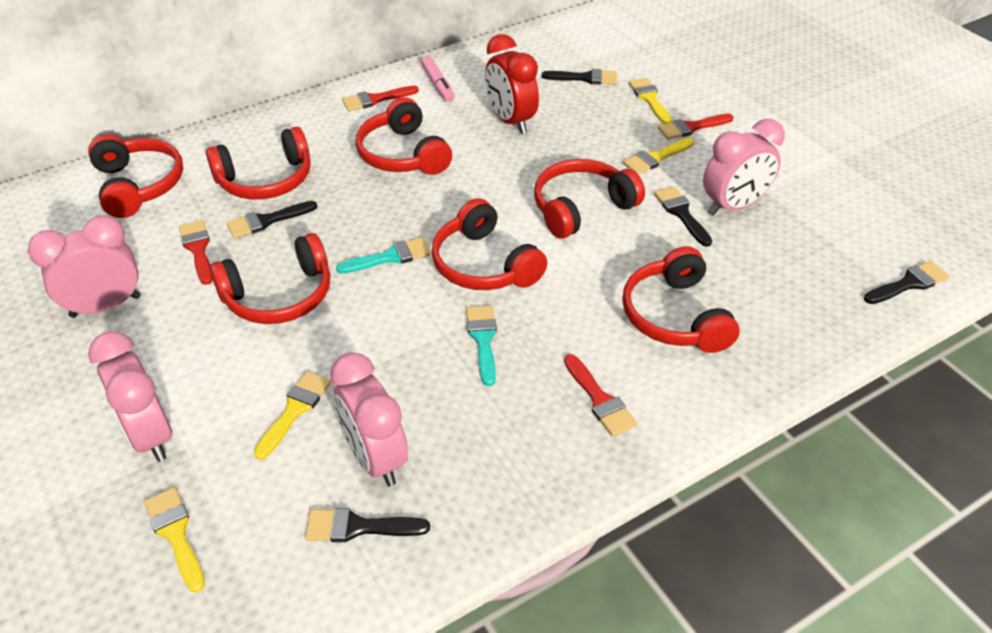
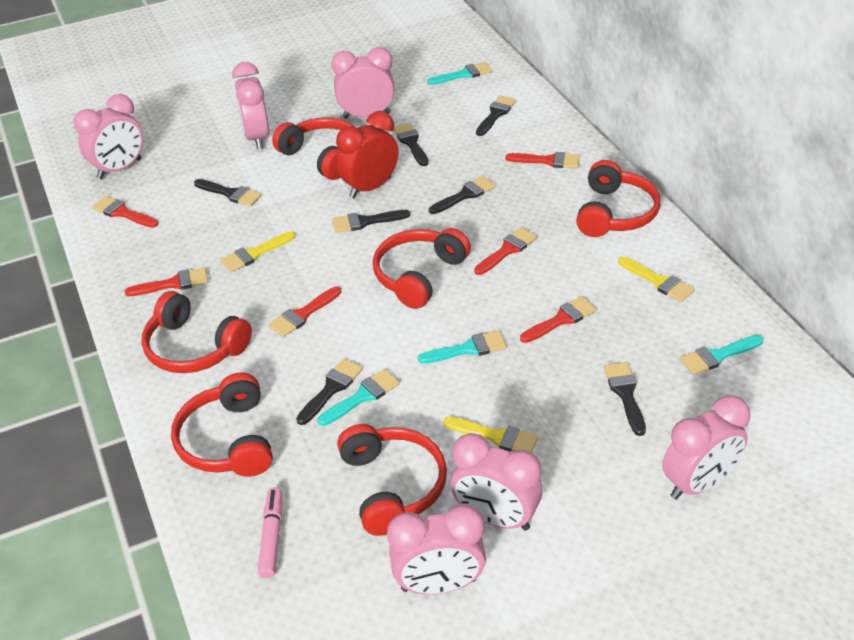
black brush: 5 -> 7
pink clock: 4 -> 6
red brush: 4 -> 6
red headphones: 7 -> 6
turquoise brush: 2 -> 4
yellow brush: 4 -> 3

